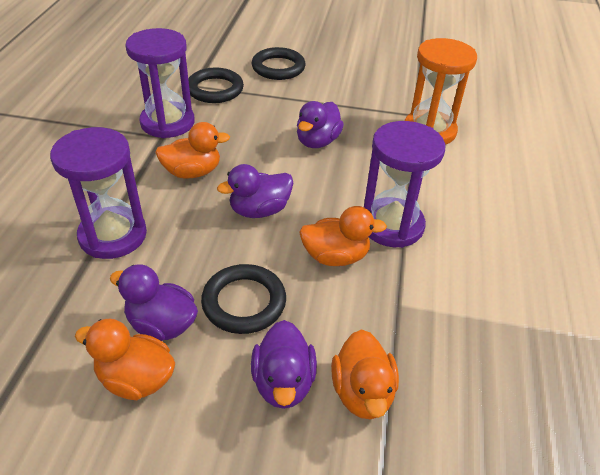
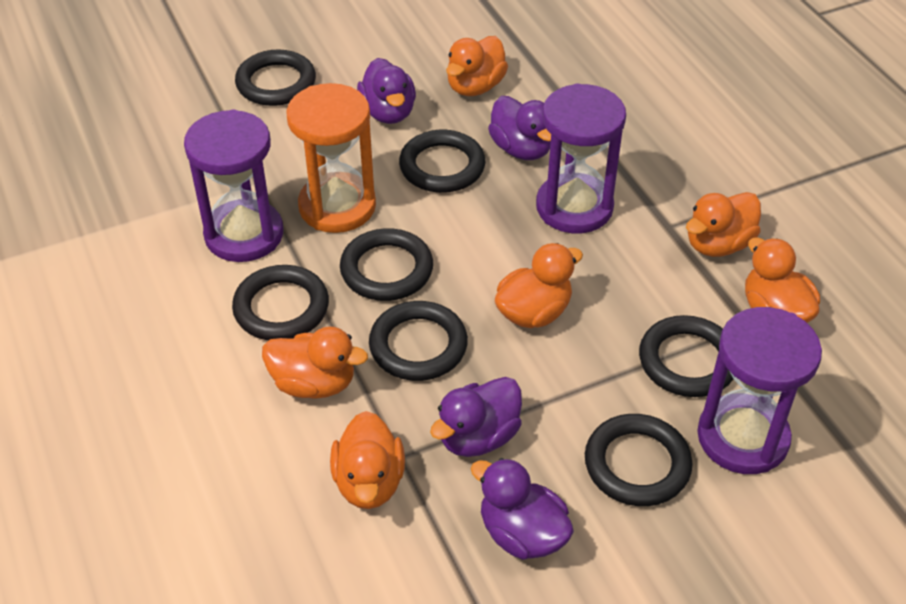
black ring: 3 -> 7
orange duck: 4 -> 6

